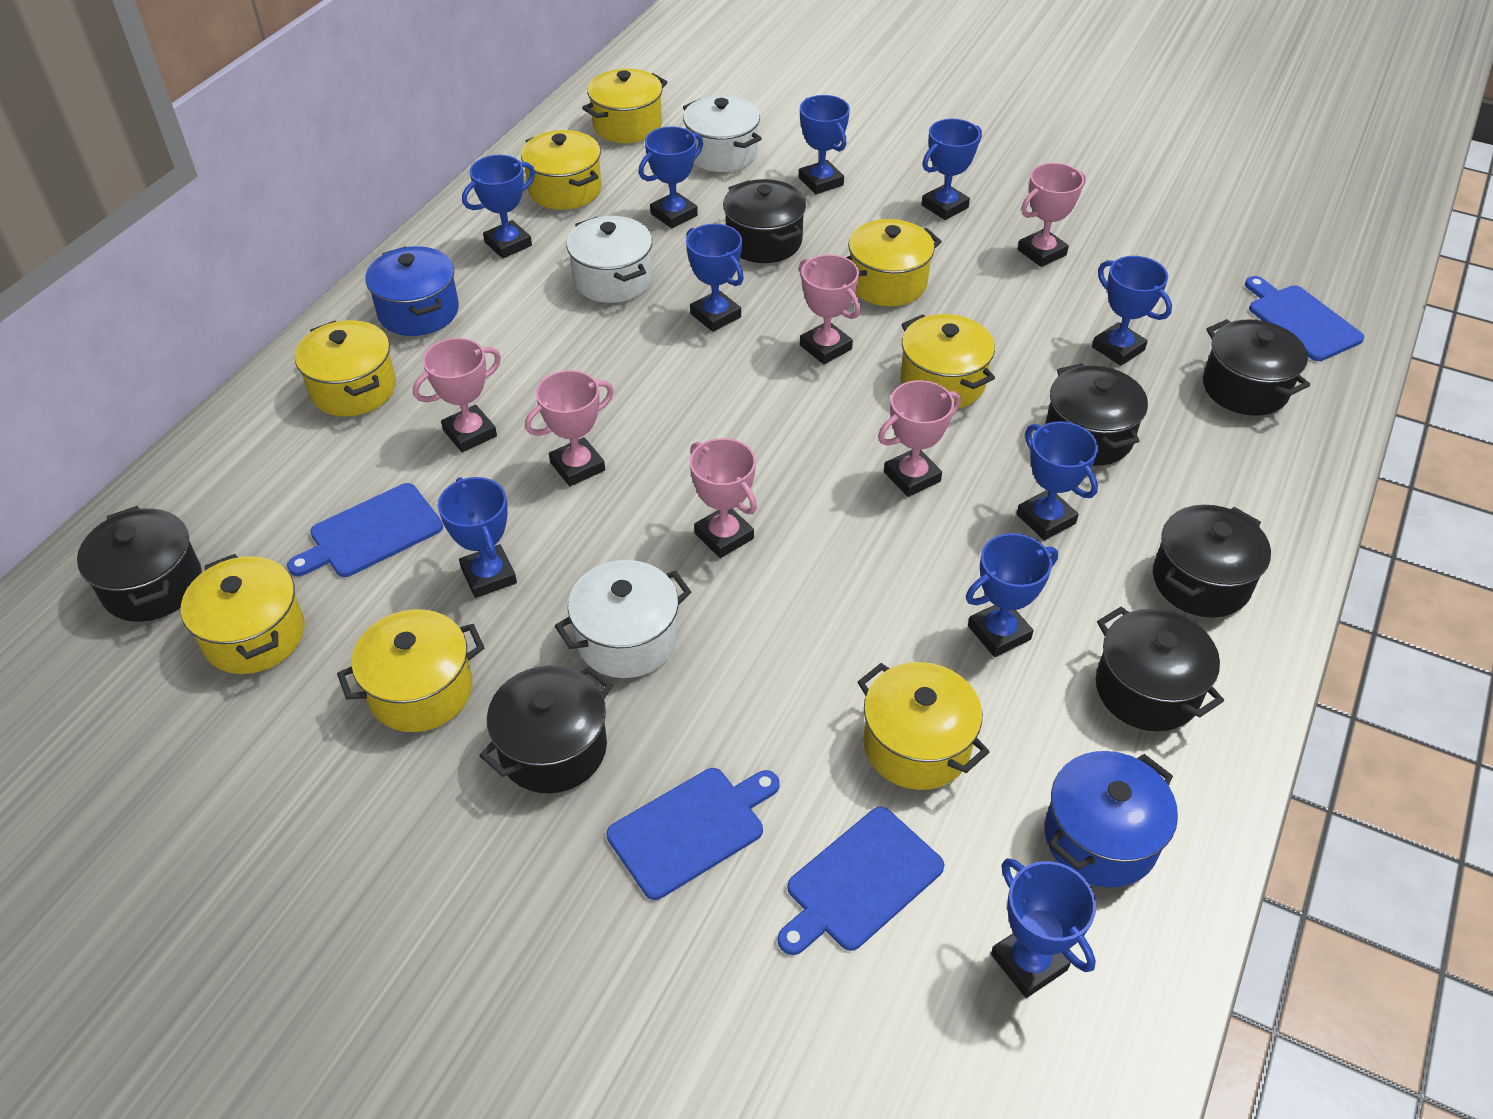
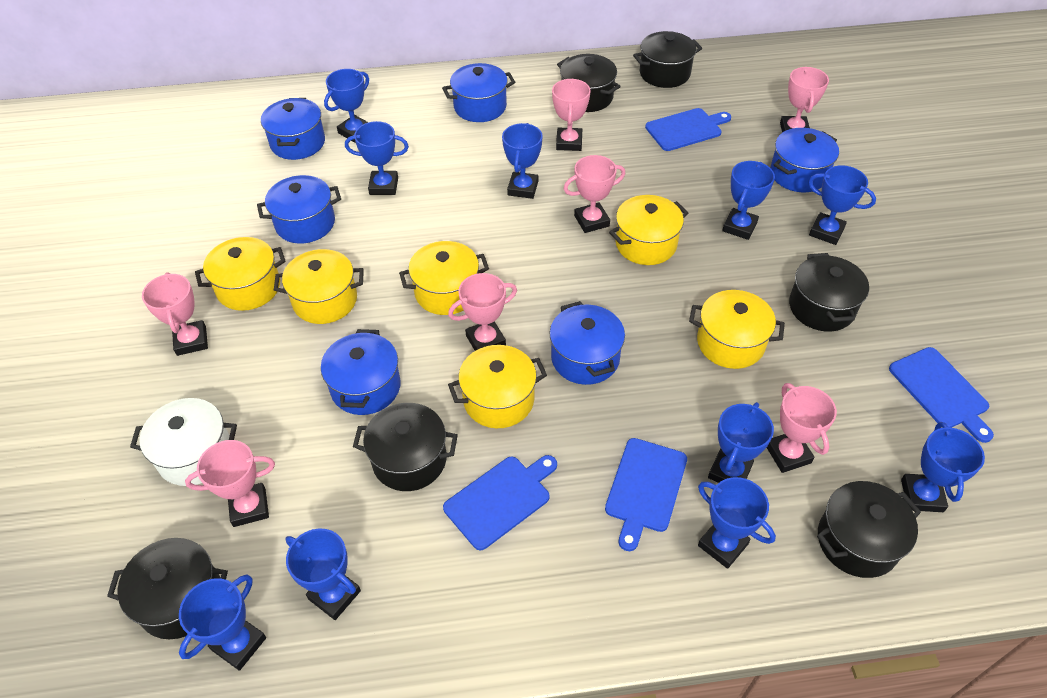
black pot: 7 -> 6
blue pot: 2 -> 6
pink trophy: 6 -> 7
white pot: 3 -> 1
yellow pot: 8 -> 6

